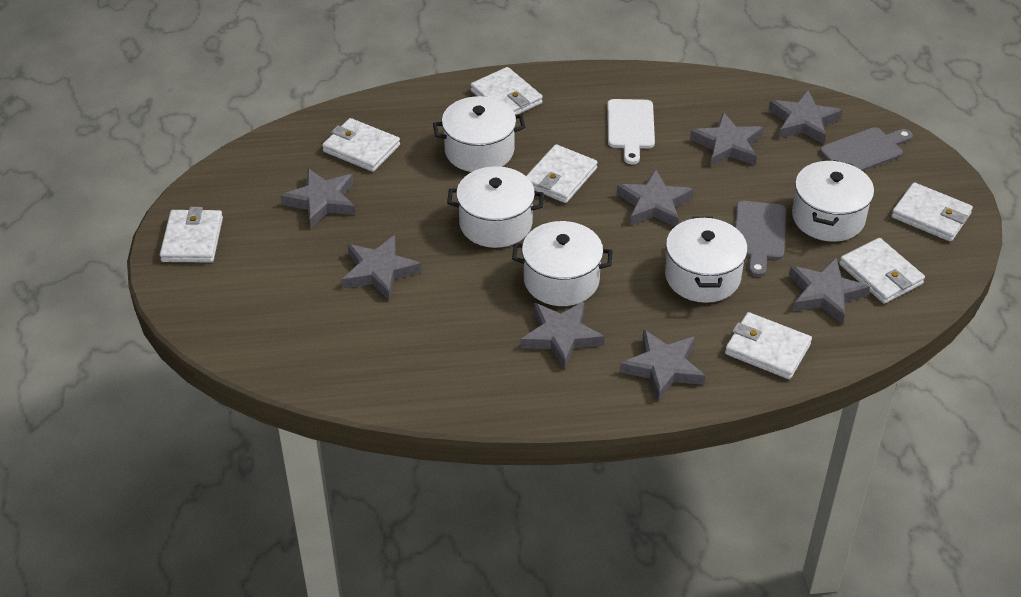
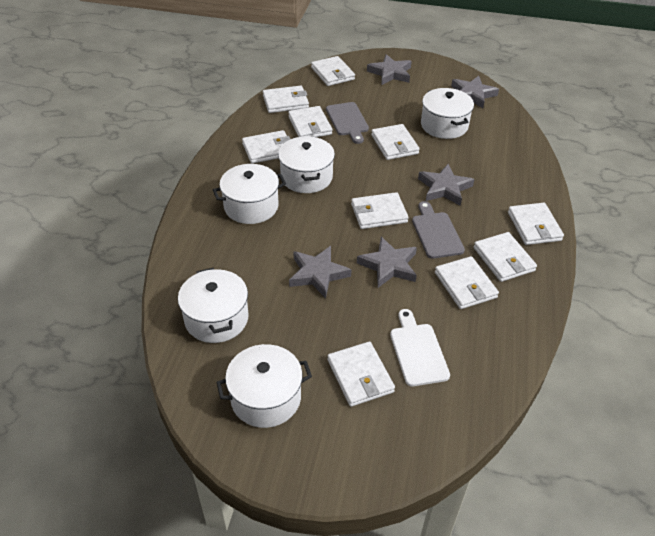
grey star: 8 -> 5
white wallet: 7 -> 10

